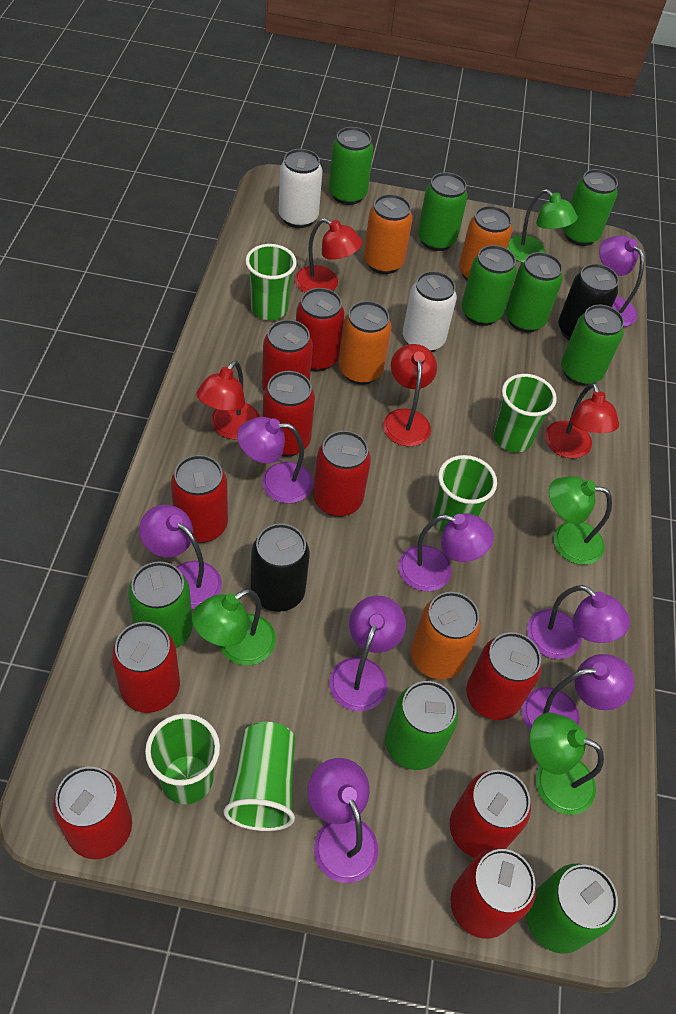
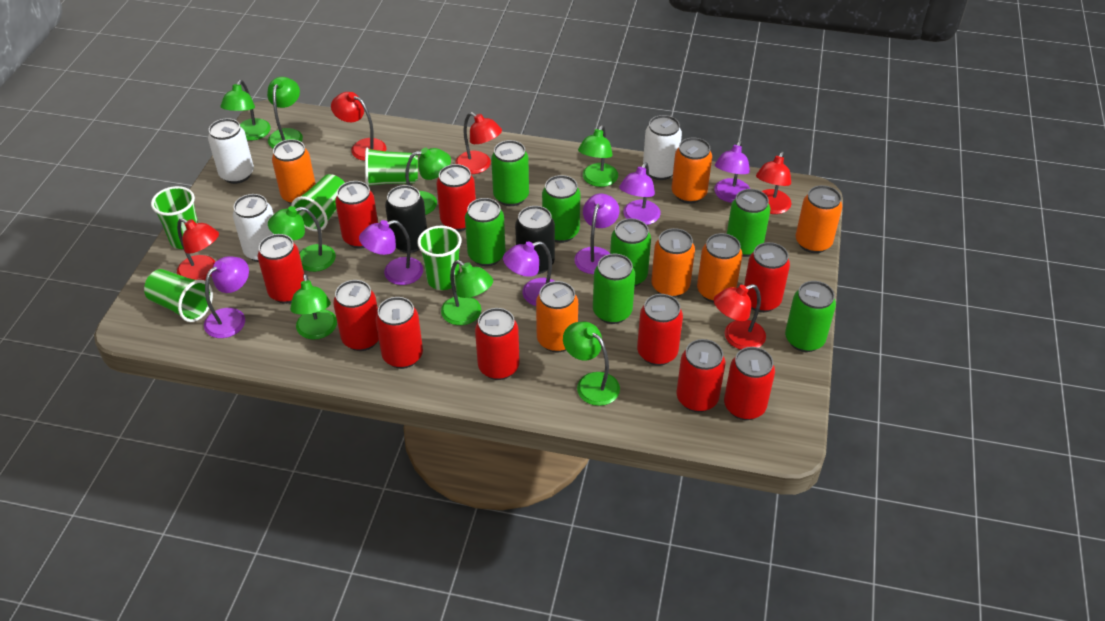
green can: 9 -> 7
green lamp: 4 -> 8
orange can: 4 -> 6
purple lamp: 8 -> 6
red lamp: 4 -> 5
white can: 2 -> 3

